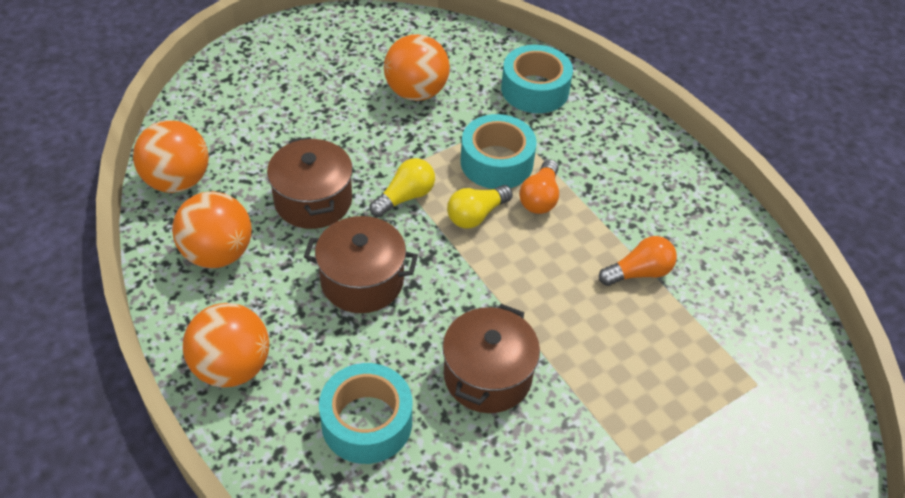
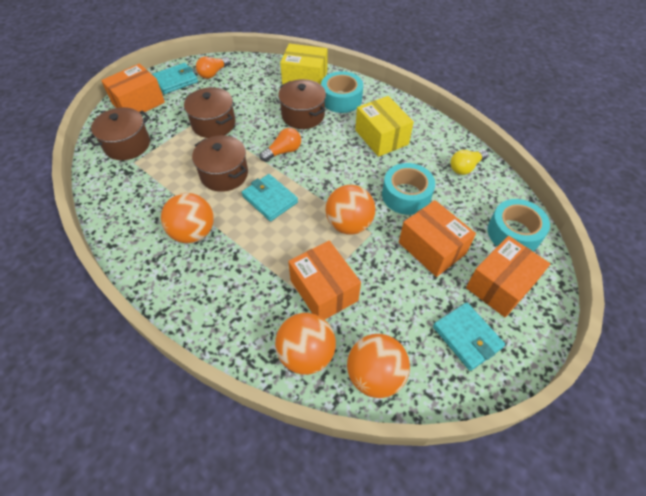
brown pot: 3 -> 4
orange box: 0 -> 4
turquoise wallet: 0 -> 3
yellow box: 0 -> 2
yellow light bulb: 2 -> 1

